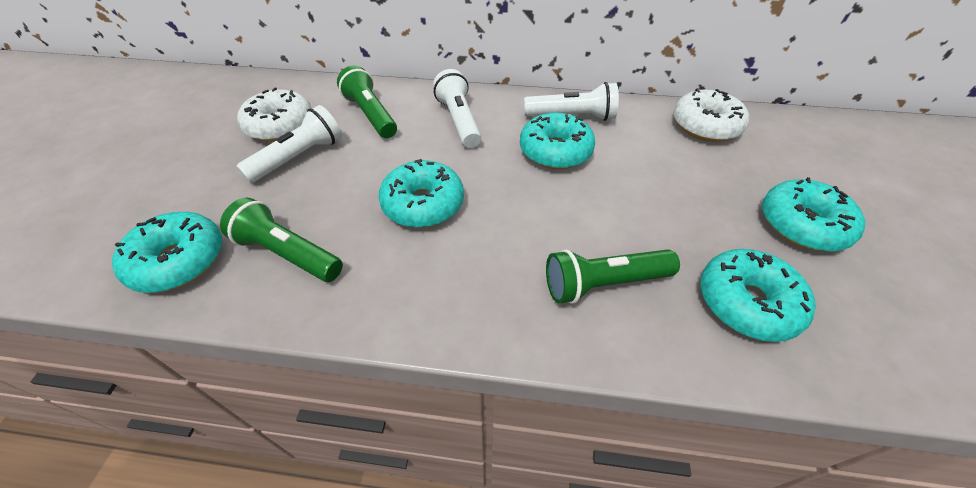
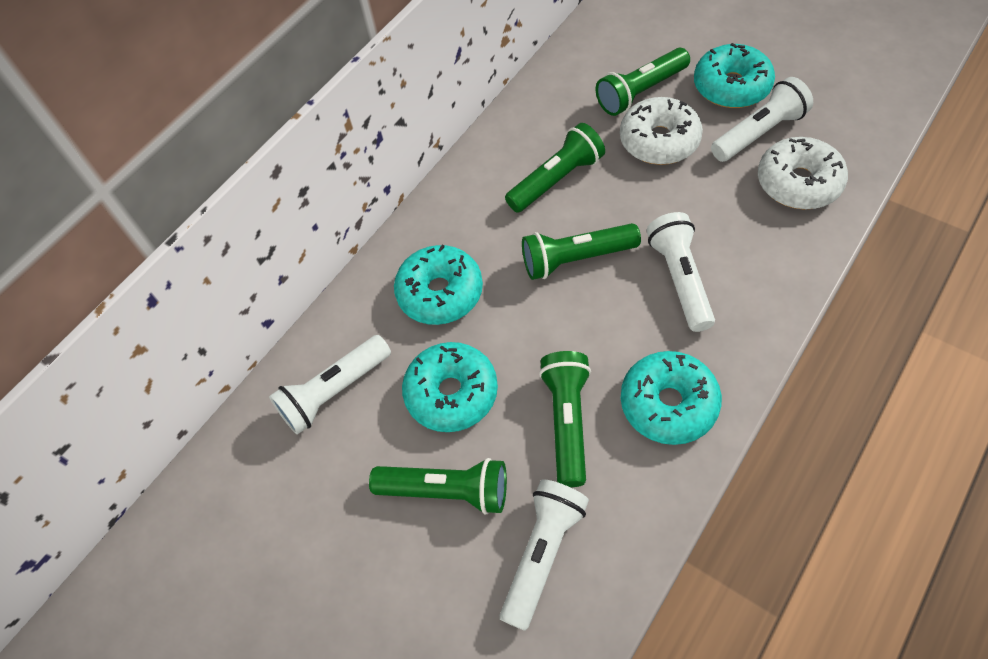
green flashlight: 3 -> 5
turquoise donut: 5 -> 4
white flashlight: 3 -> 4

